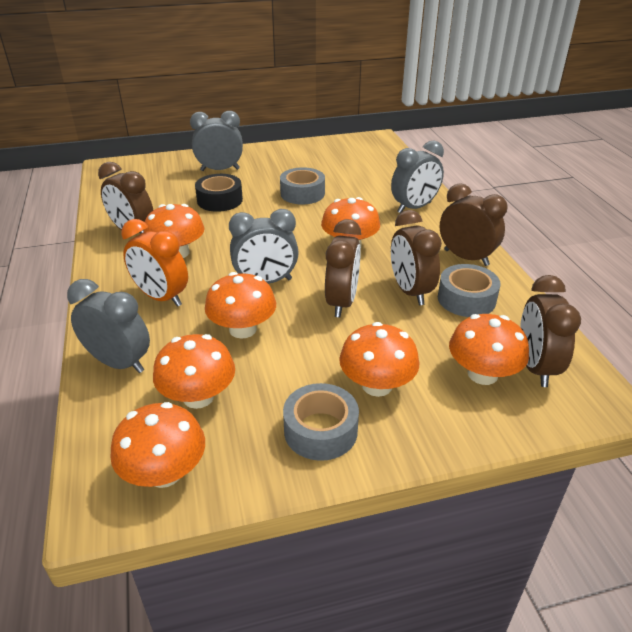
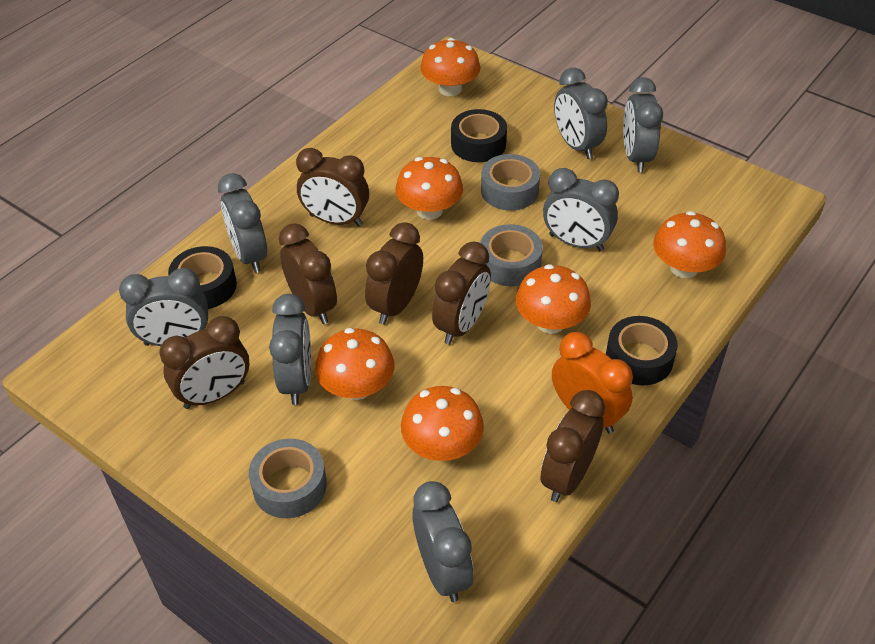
black tape: 1 -> 3
brown clock: 5 -> 6
grey clock: 4 -> 7
orange mushroom: 7 -> 6

